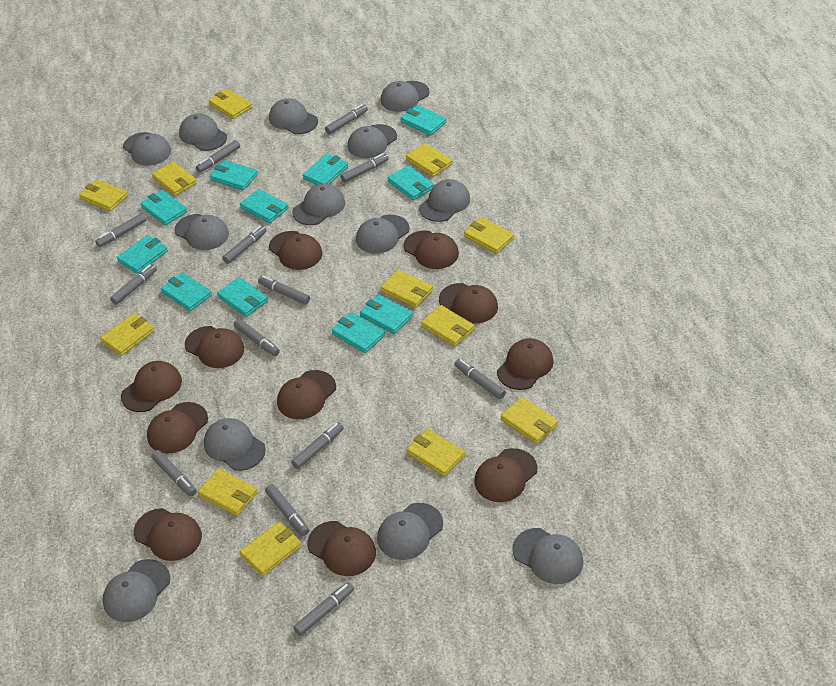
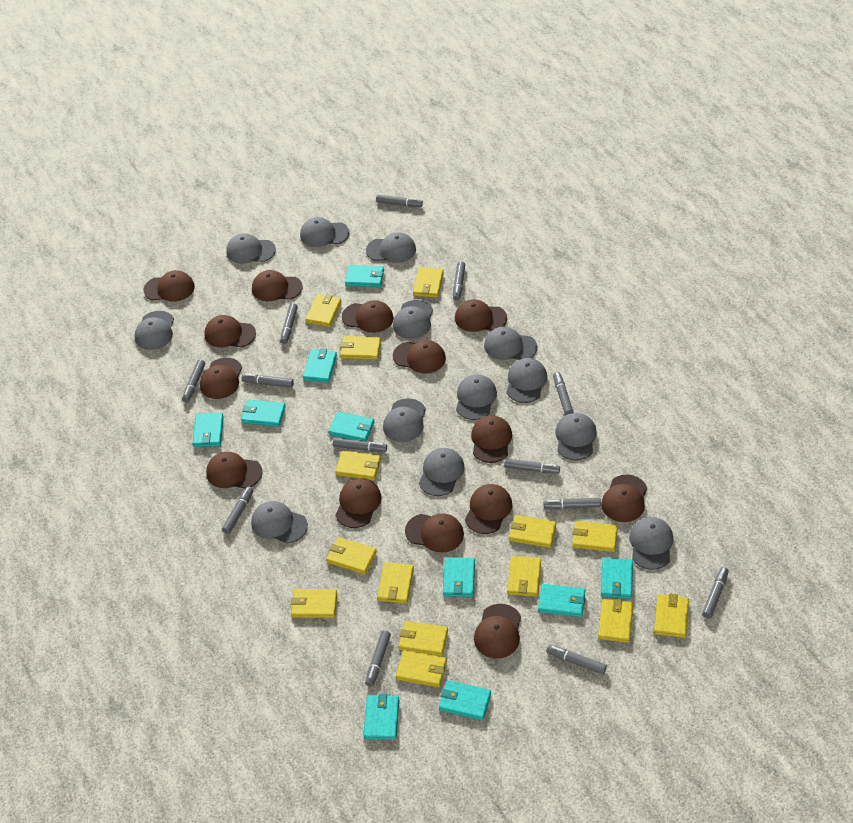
brown cap: 11 -> 14
turquoise wallet: 11 -> 10
yellow wallet: 12 -> 14

